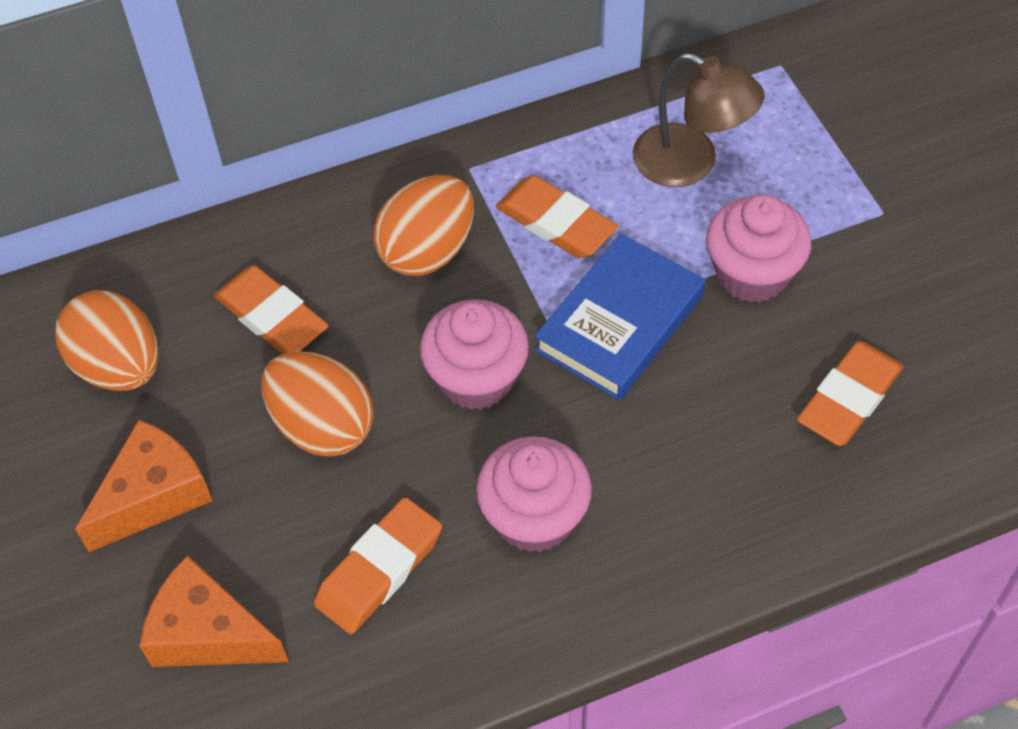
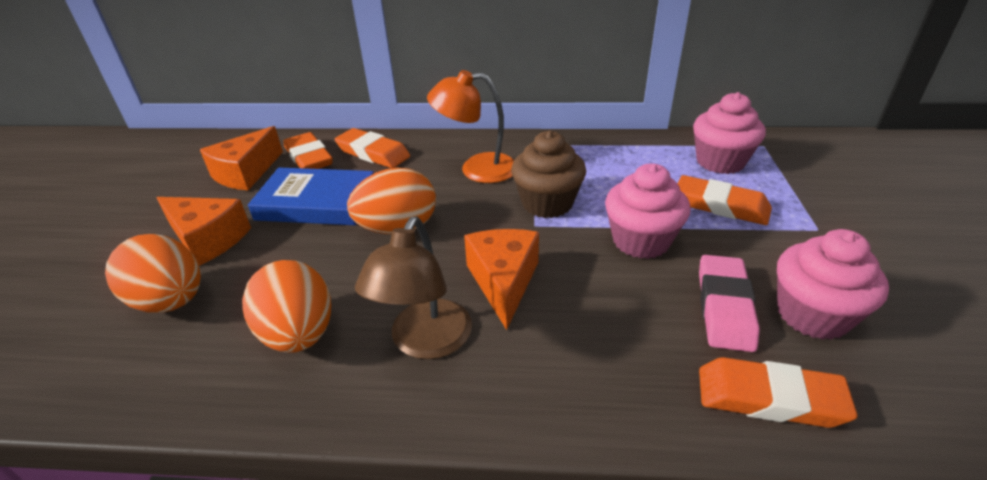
brown cupcake: 0 -> 1
orange cheese: 2 -> 3
orange lamp: 0 -> 1
pink eraser: 0 -> 1

